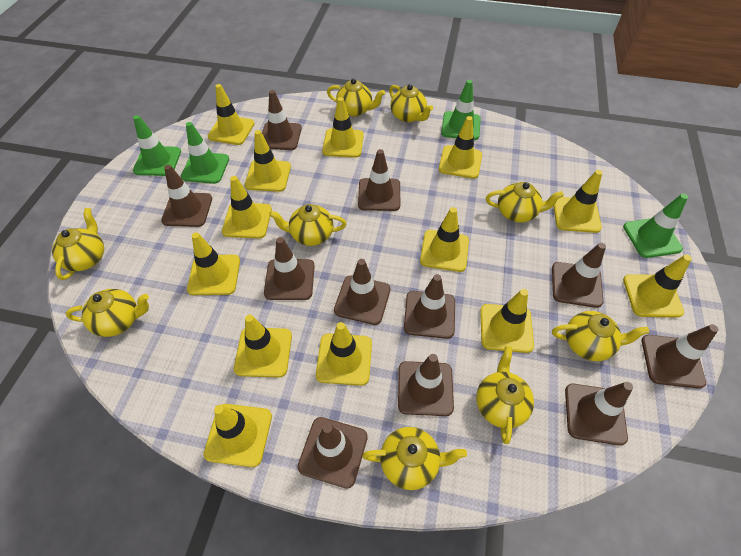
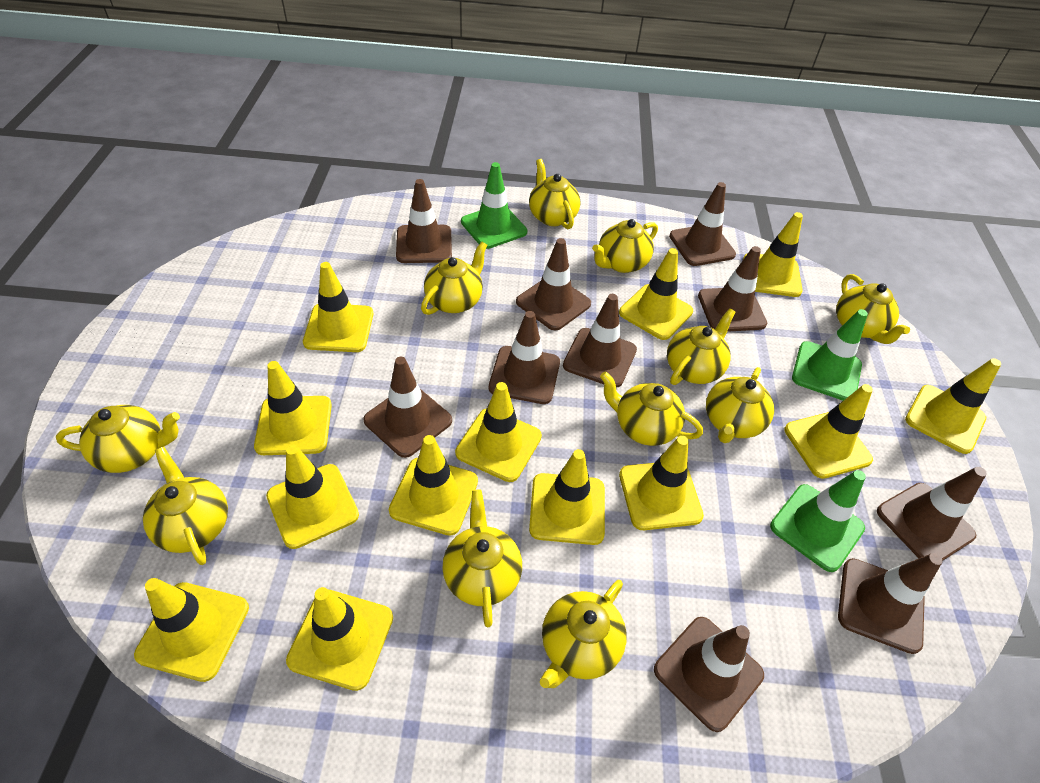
brown traffic cone: 11 -> 10
green traffic cone: 4 -> 3
yellow teapot: 9 -> 11

